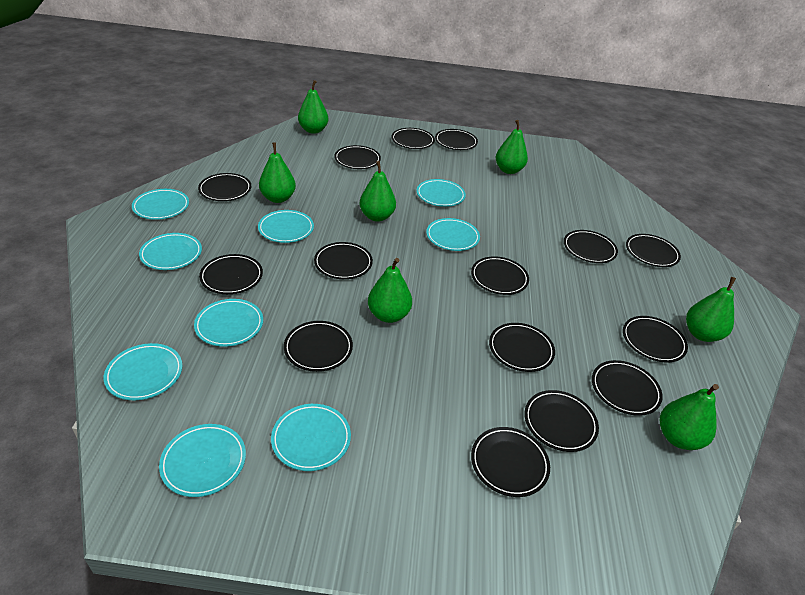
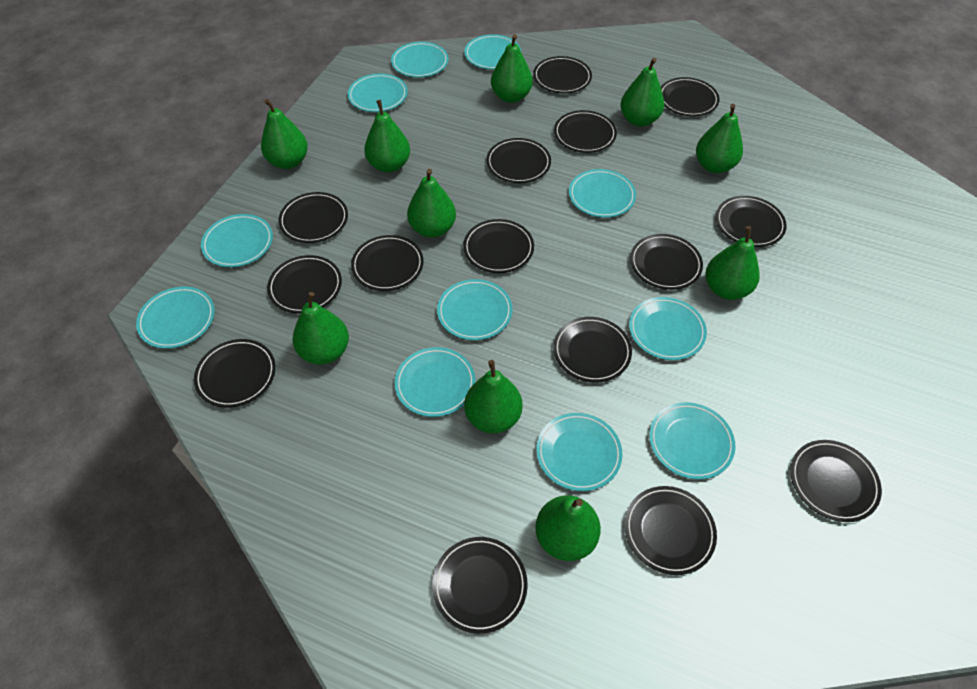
green pear: 7 -> 10
turquoise plate: 9 -> 11

